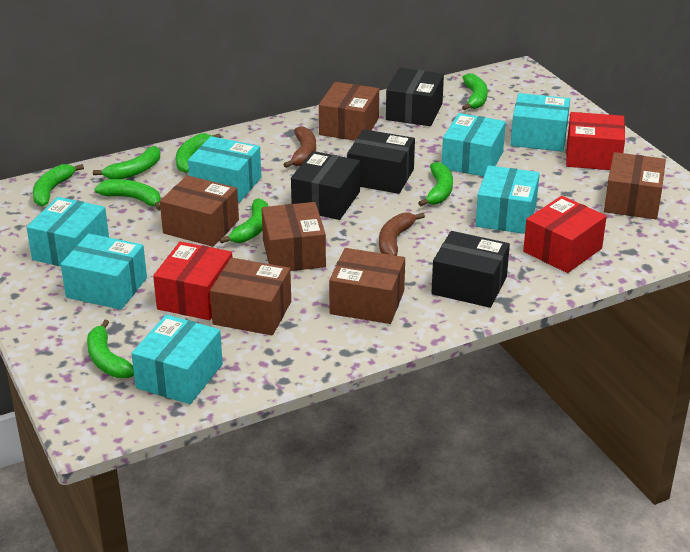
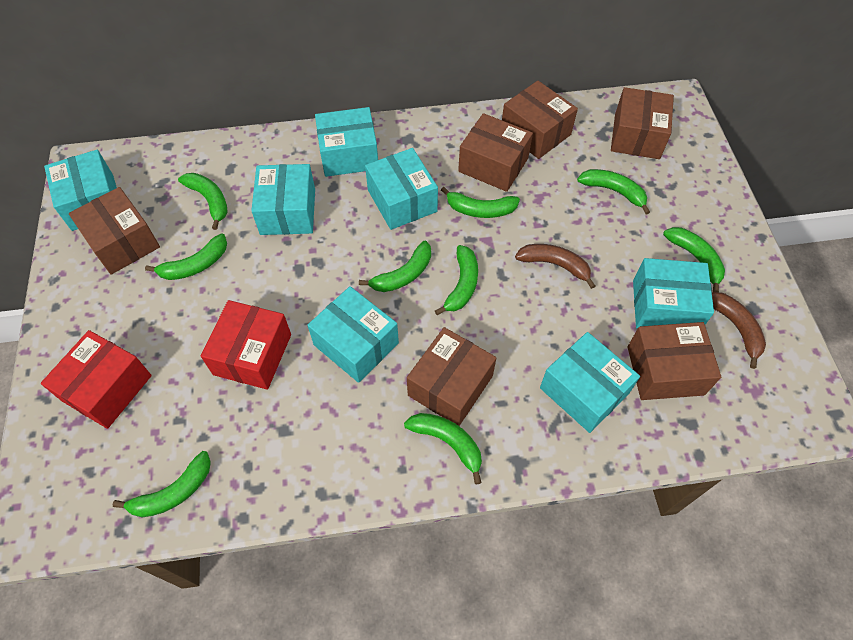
black box: 4 -> 0
green banana: 8 -> 9
red box: 3 -> 2

